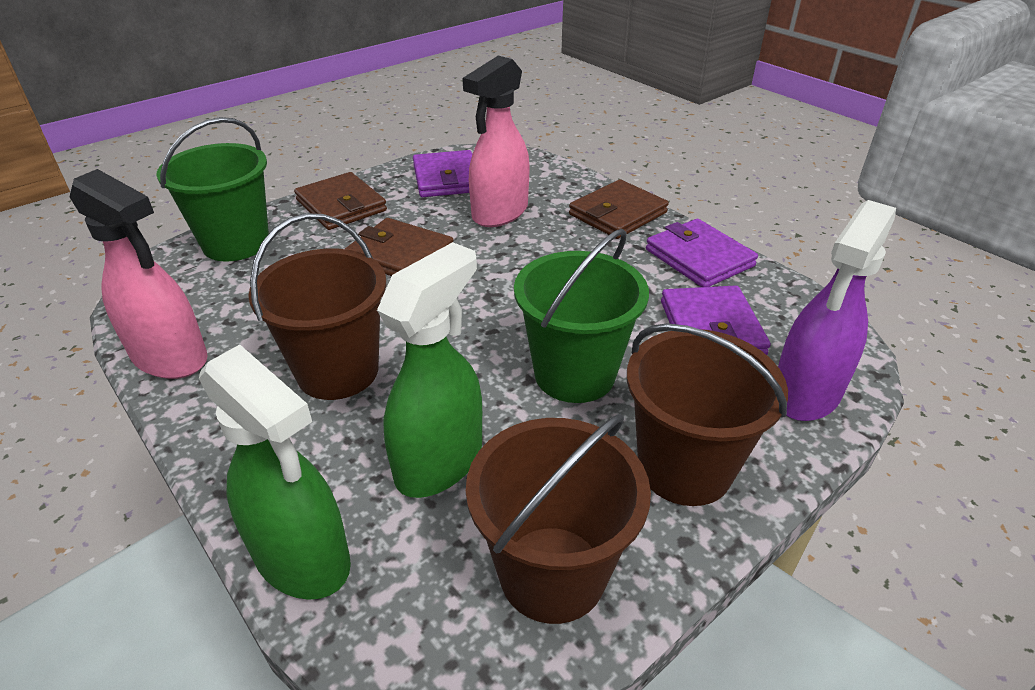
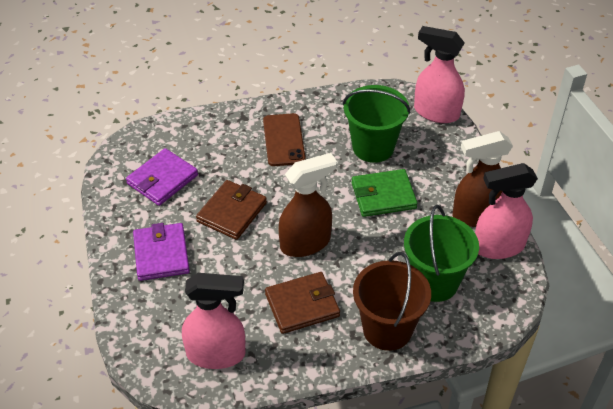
brown bucket: 3 -> 1
brown phone: 0 -> 1
brown spray bottle: 0 -> 2
brown wallet: 3 -> 2
green spray bottle: 2 -> 0
green wallet: 0 -> 1
pink spray bottle: 2 -> 3
purple spray bottle: 1 -> 0
purple wallet: 3 -> 2

